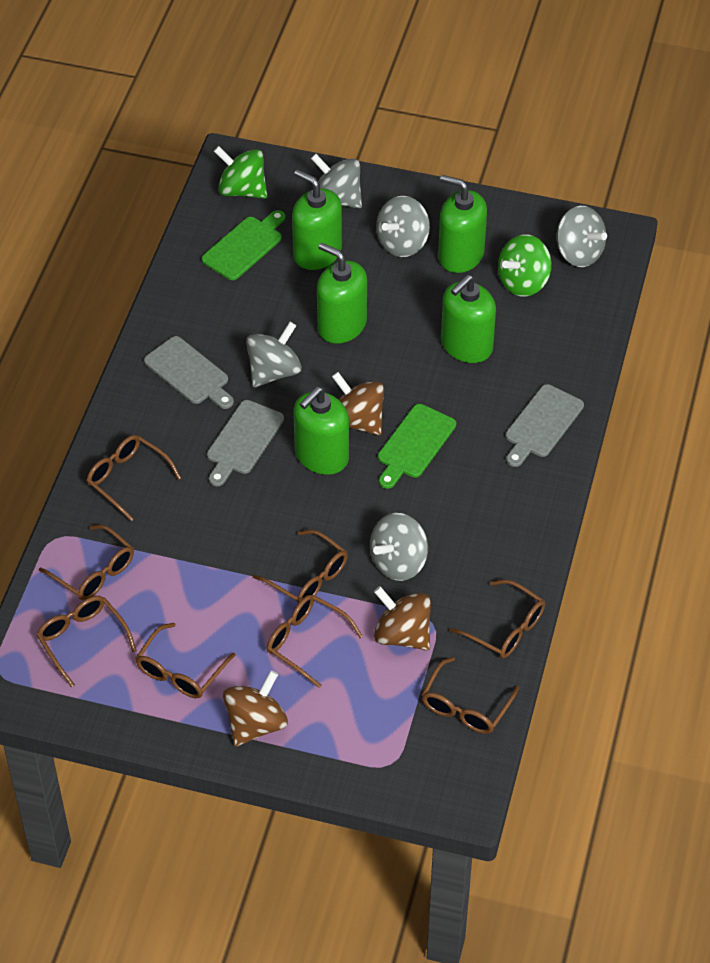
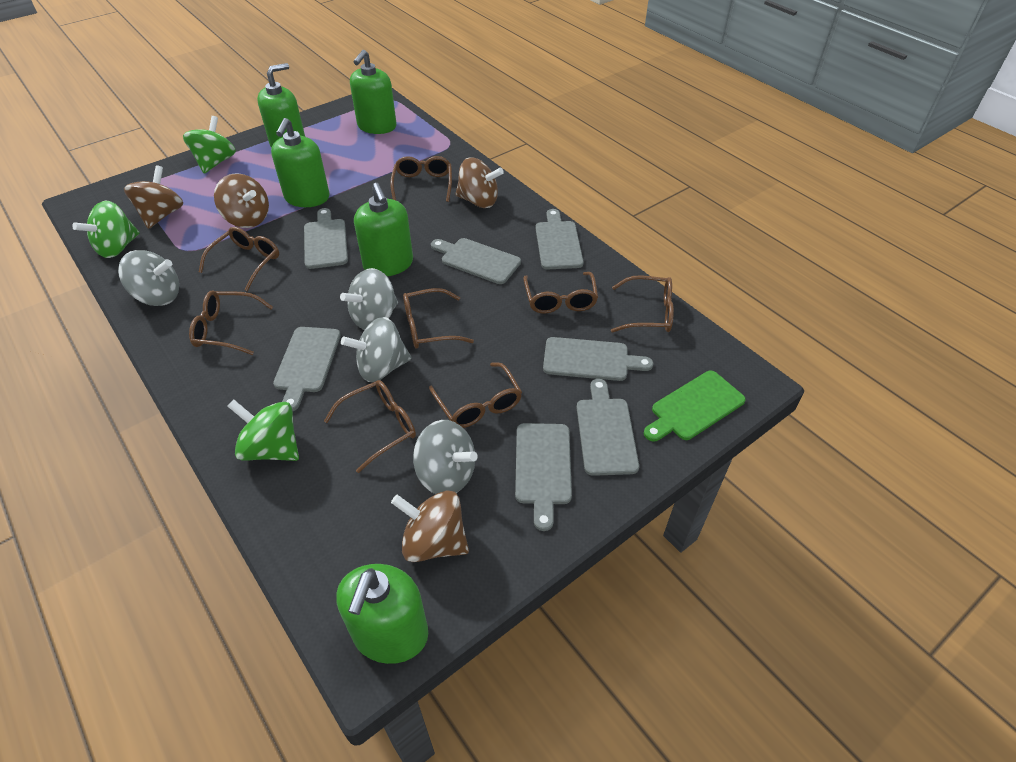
brown spinning top: 3 -> 4
green cutting board: 2 -> 1
green spinning top: 2 -> 3
grey cutting board: 3 -> 7
grey spinning top: 5 -> 4

